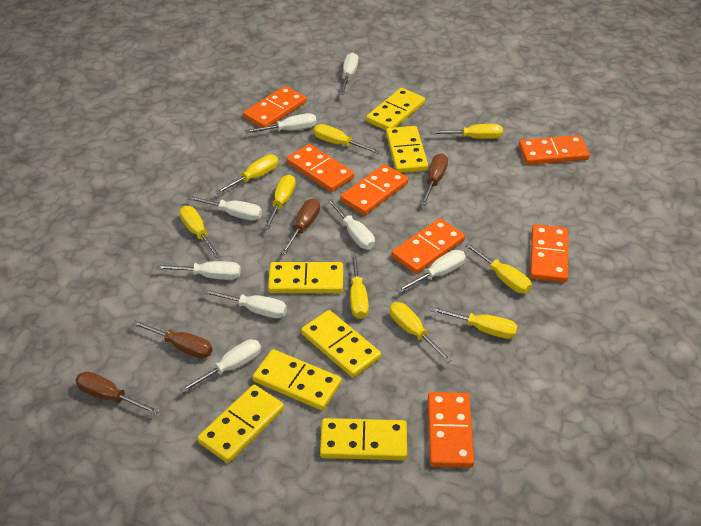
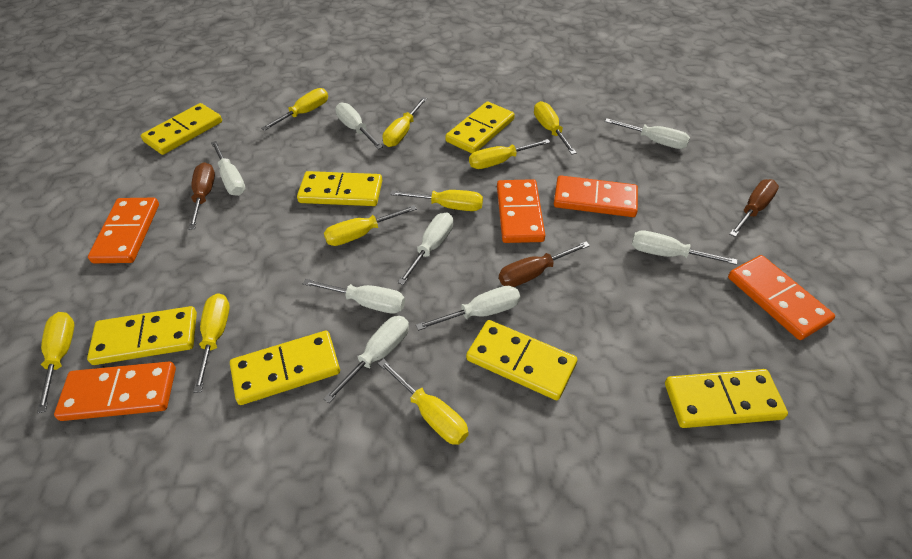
brown screwdriver: 4 -> 3
orange domino: 7 -> 5

